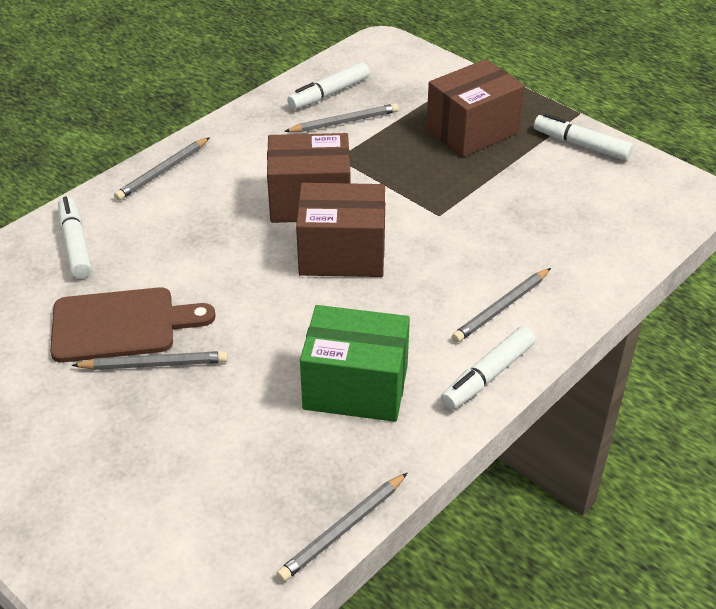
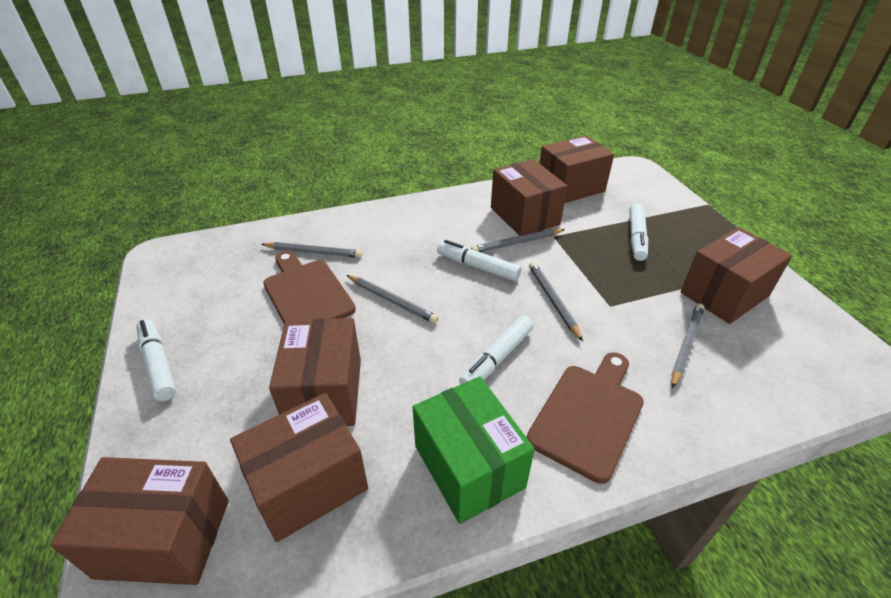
brown box: 3 -> 6
brown cutting board: 1 -> 2

